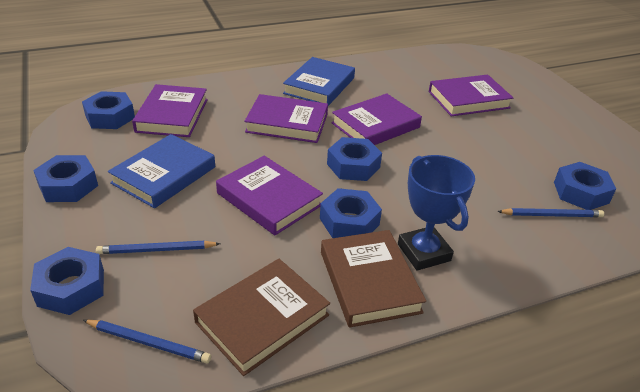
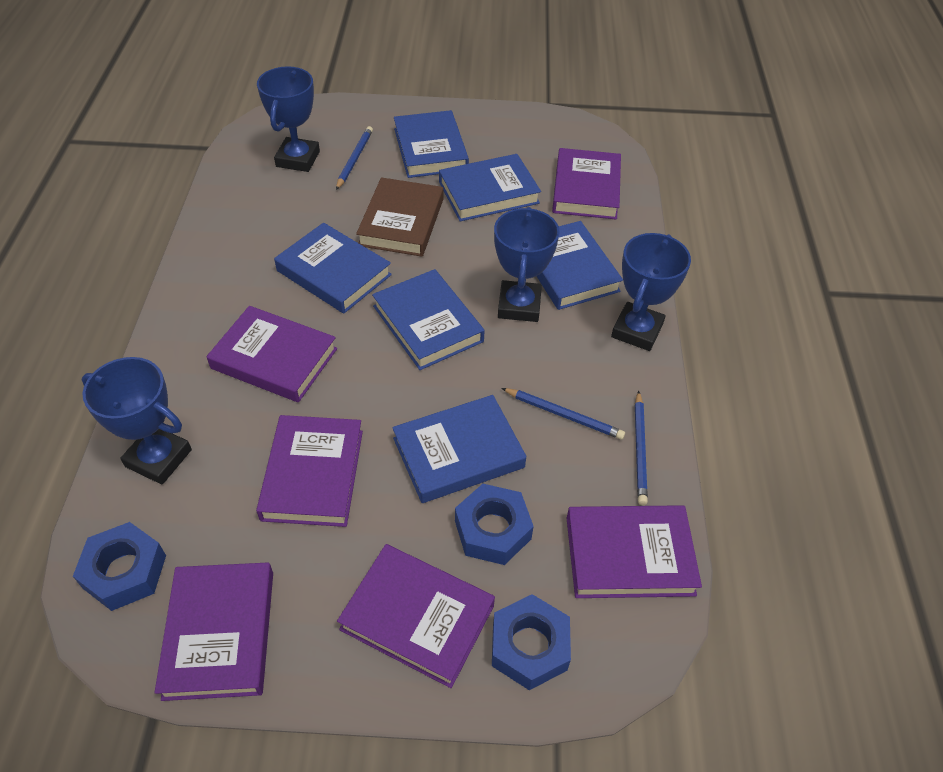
blue book: 2 -> 6
blue nut: 6 -> 3
blue trophy: 1 -> 4
brown book: 2 -> 1
purple book: 5 -> 6

